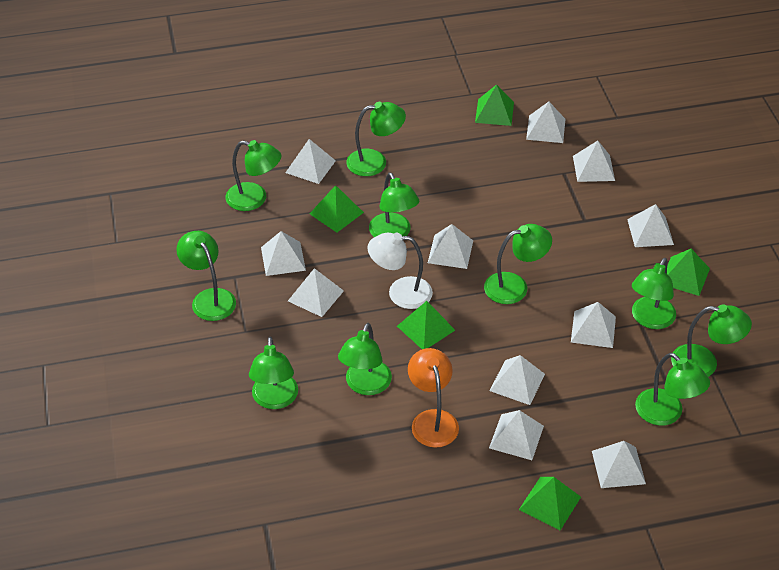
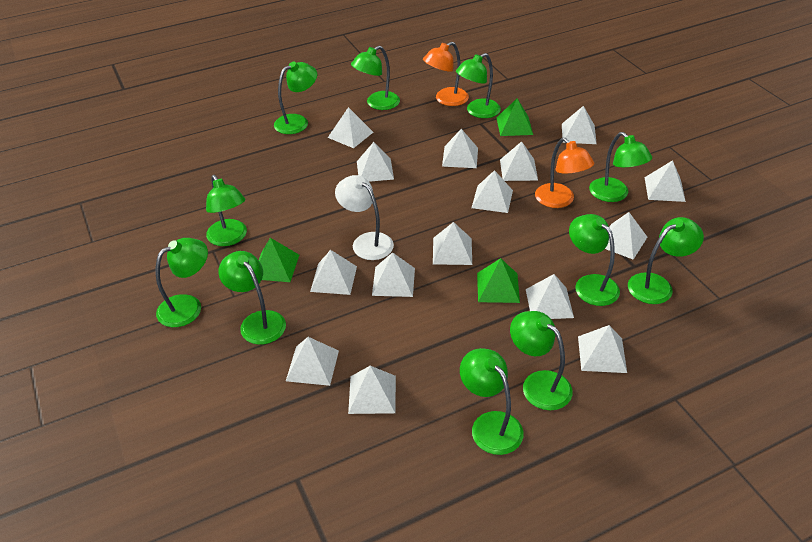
green lamp: 10 -> 11
green pyramid: 5 -> 3
orange lamp: 1 -> 2
white pyramid: 11 -> 15

